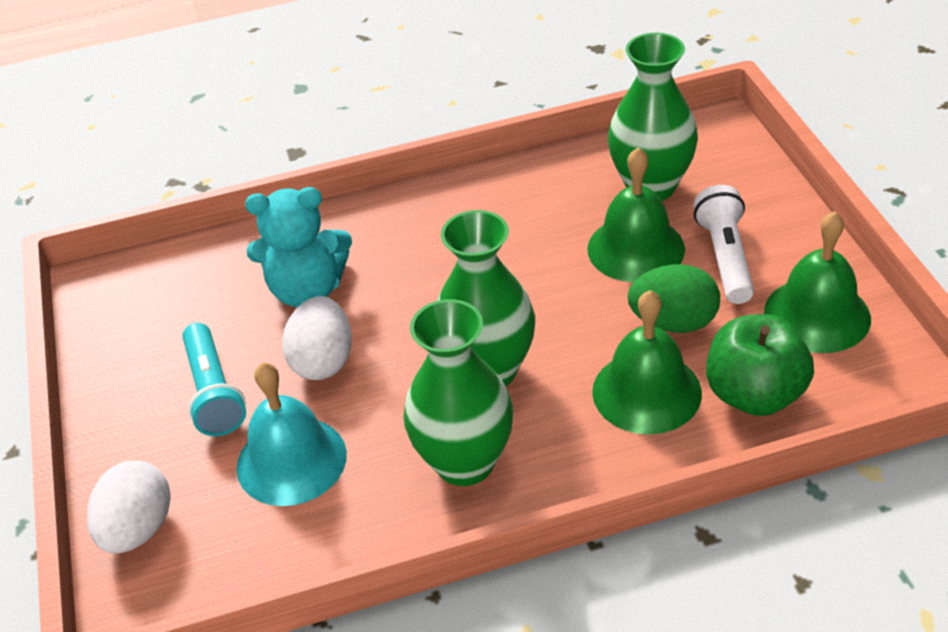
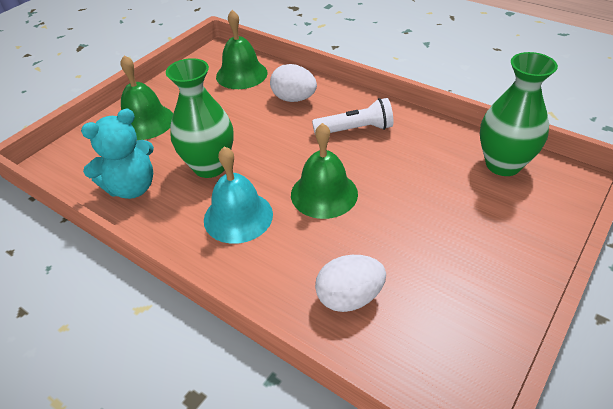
green apple: 1 -> 0
green egg: 1 -> 0
green vase: 3 -> 2
turquoise flashlight: 1 -> 0

